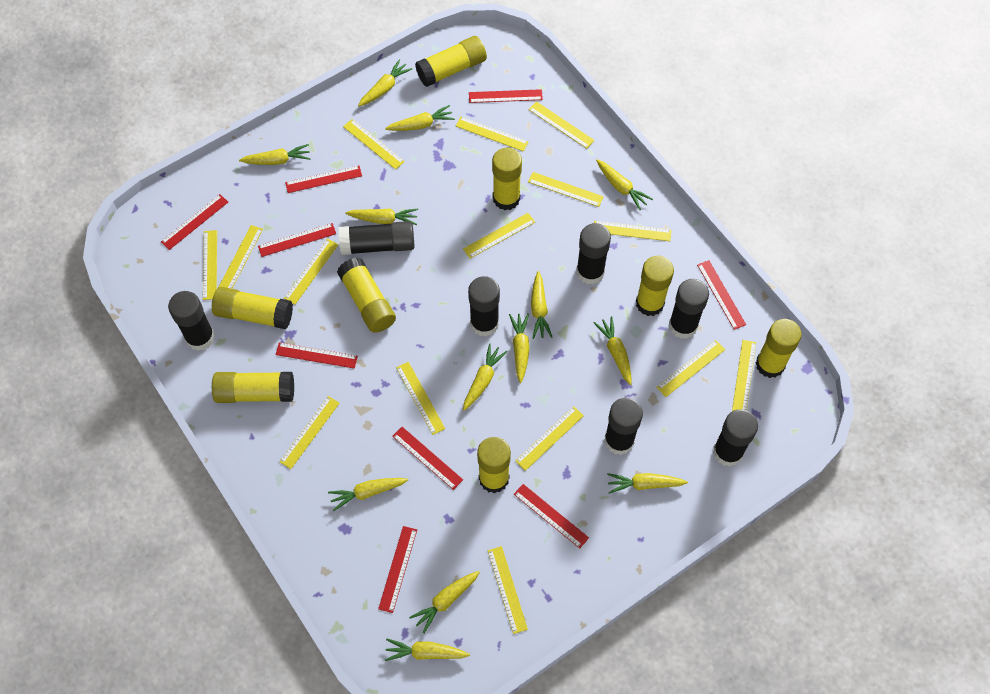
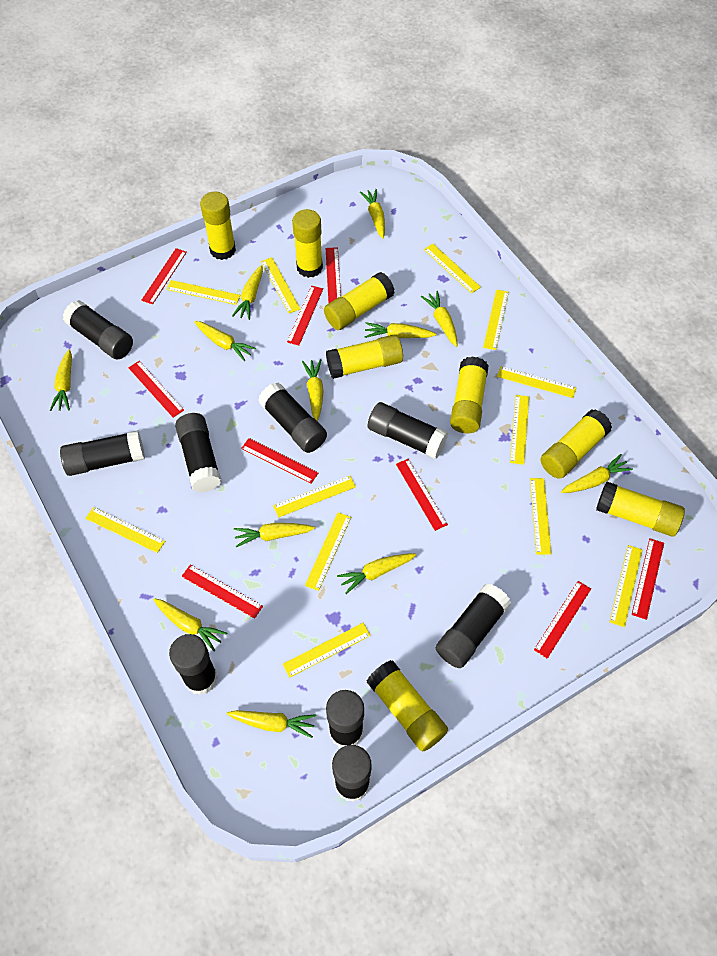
black glue stick: 7 -> 9
yellow carrot: 13 -> 12
yellow ruler: 15 -> 12

